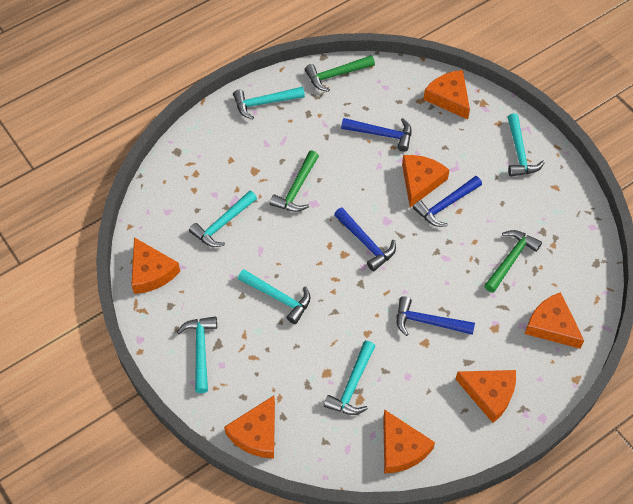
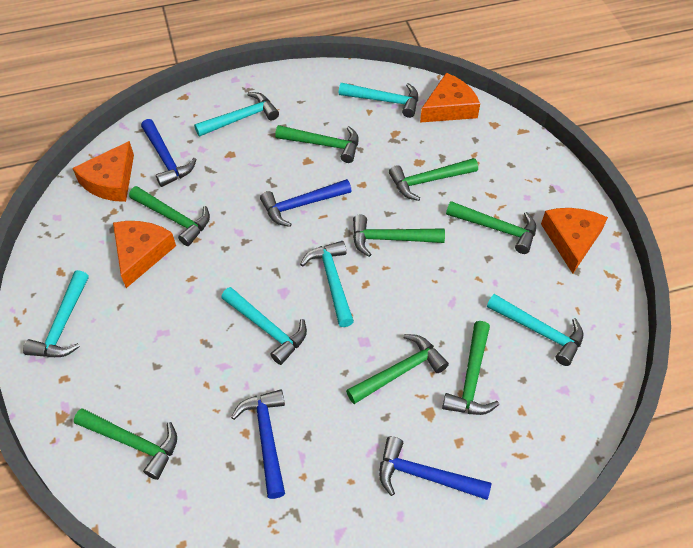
green hammer: 3 -> 8
orange cheese: 7 -> 4

